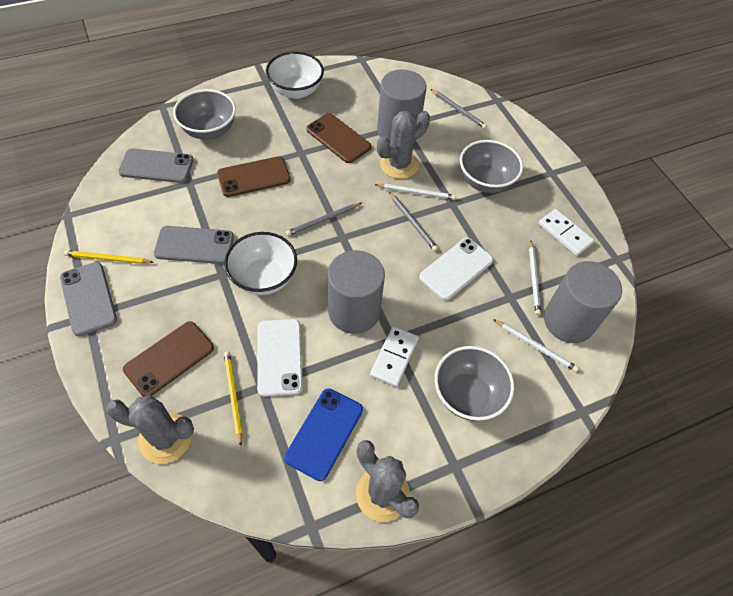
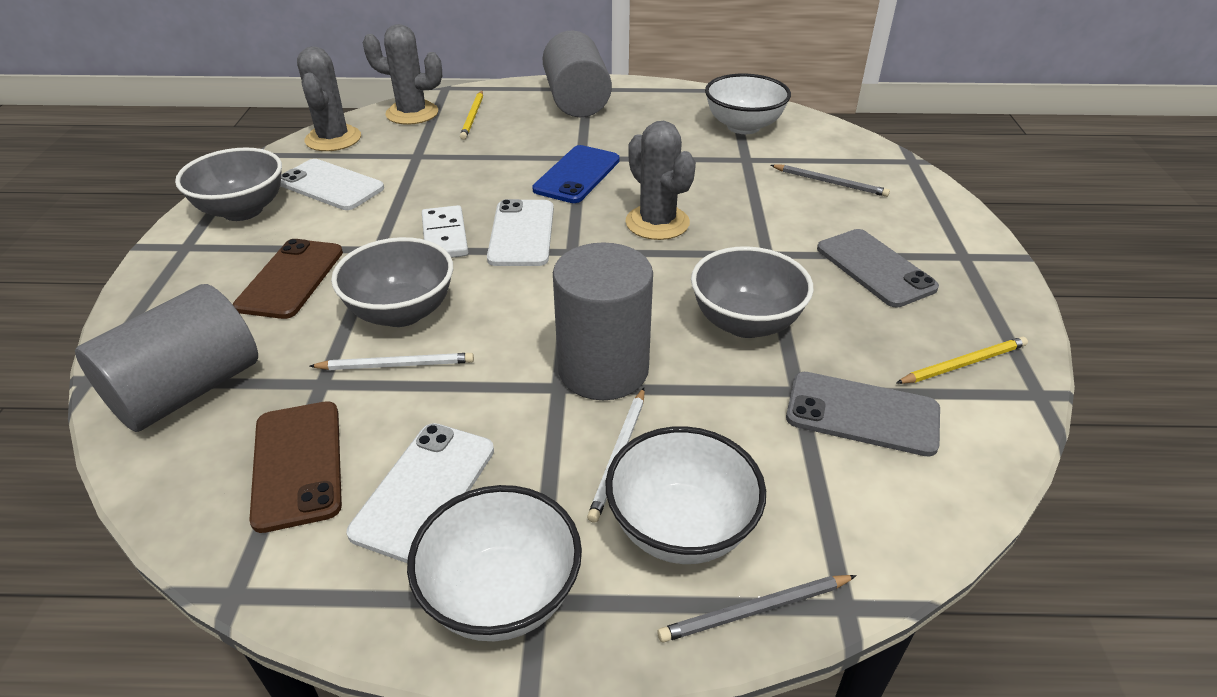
brown phone: 3 -> 2
grey pencil: 3 -> 2
grey phone: 3 -> 2
white bowl: 2 -> 3
white domino: 2 -> 1
white pencil: 3 -> 2
white phone: 2 -> 3

